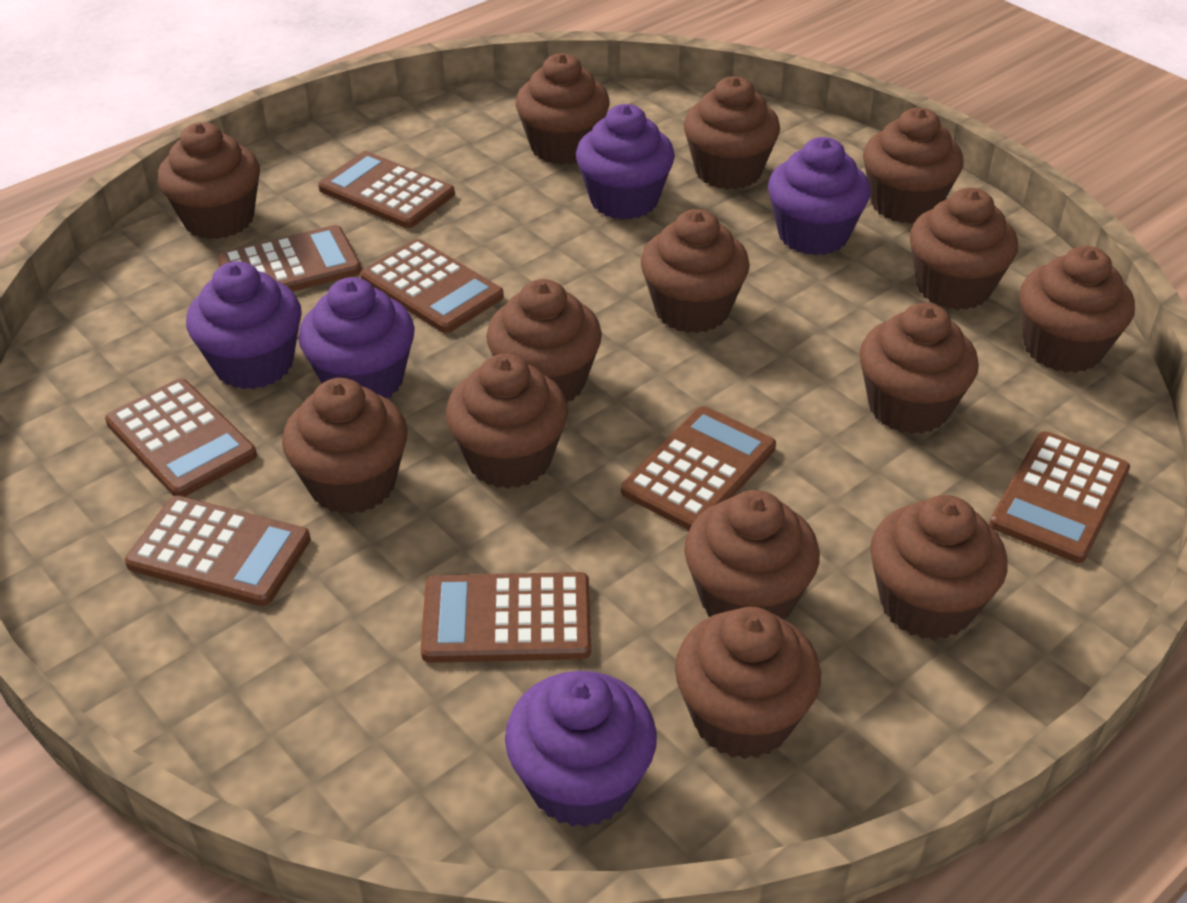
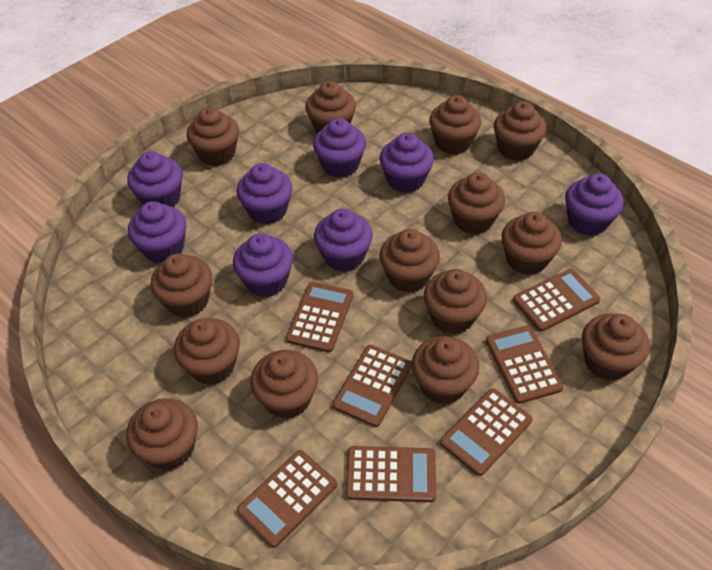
brown calculator: 8 -> 7
purple cupcake: 5 -> 8

